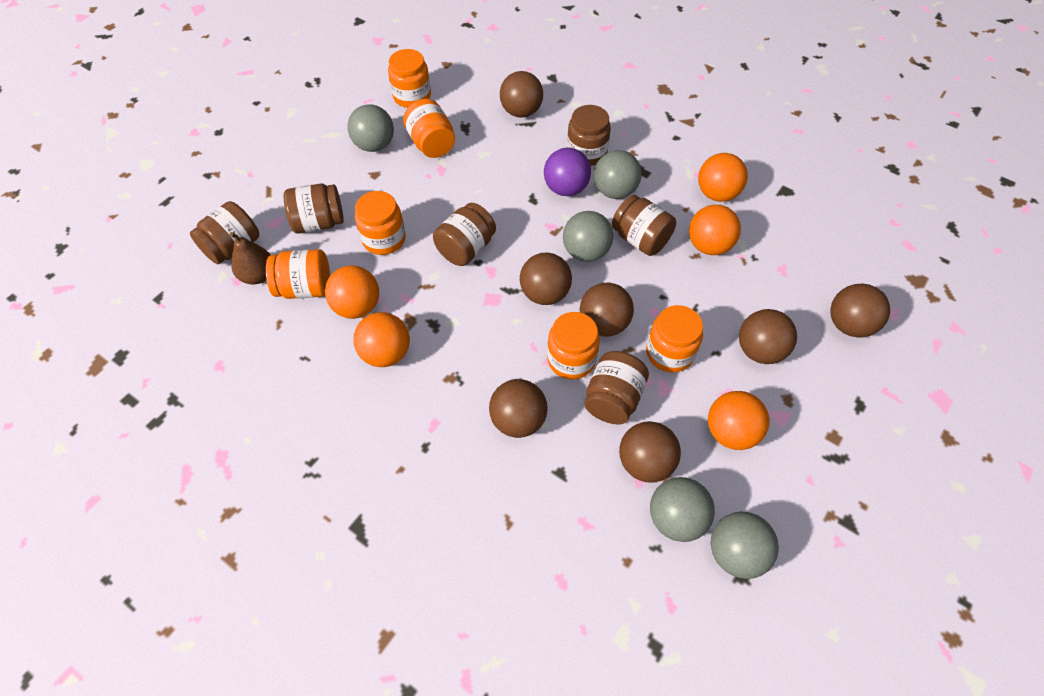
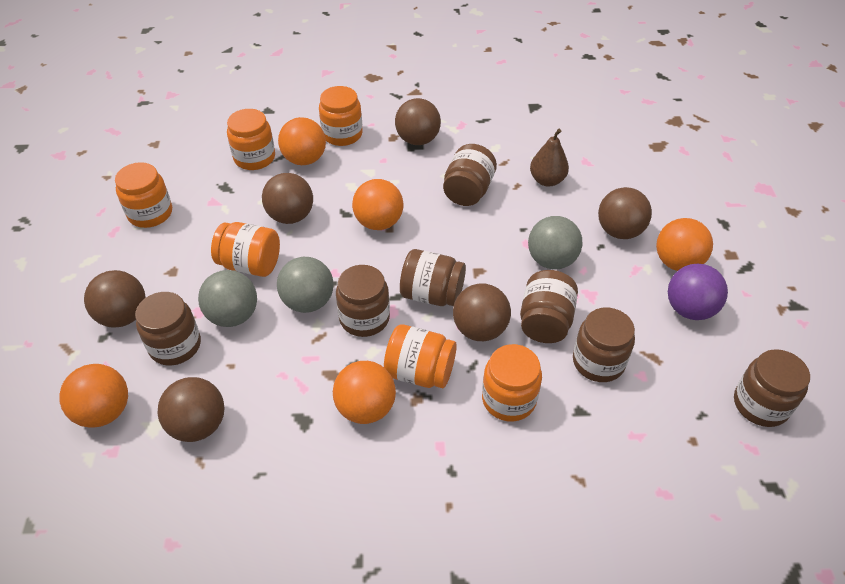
brown ball: 7 -> 6
brown jar: 6 -> 7
grey ball: 5 -> 3

